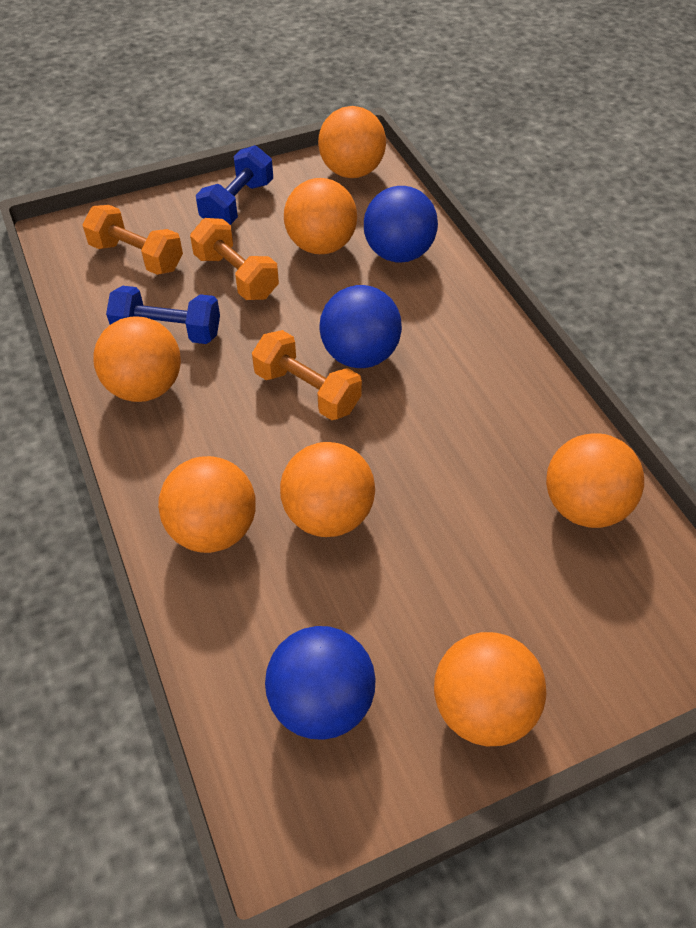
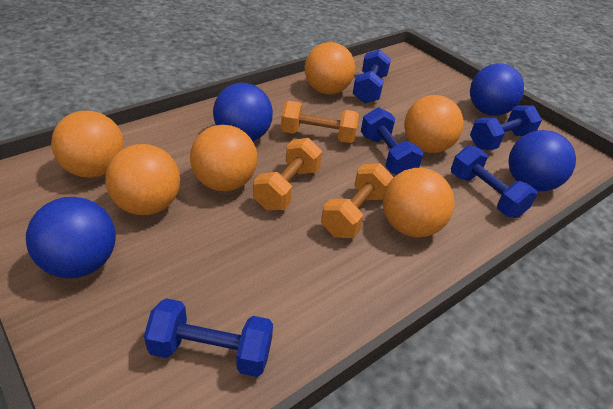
blue ball: 3 -> 4
blue dumbbell: 2 -> 5
orange ball: 7 -> 6

